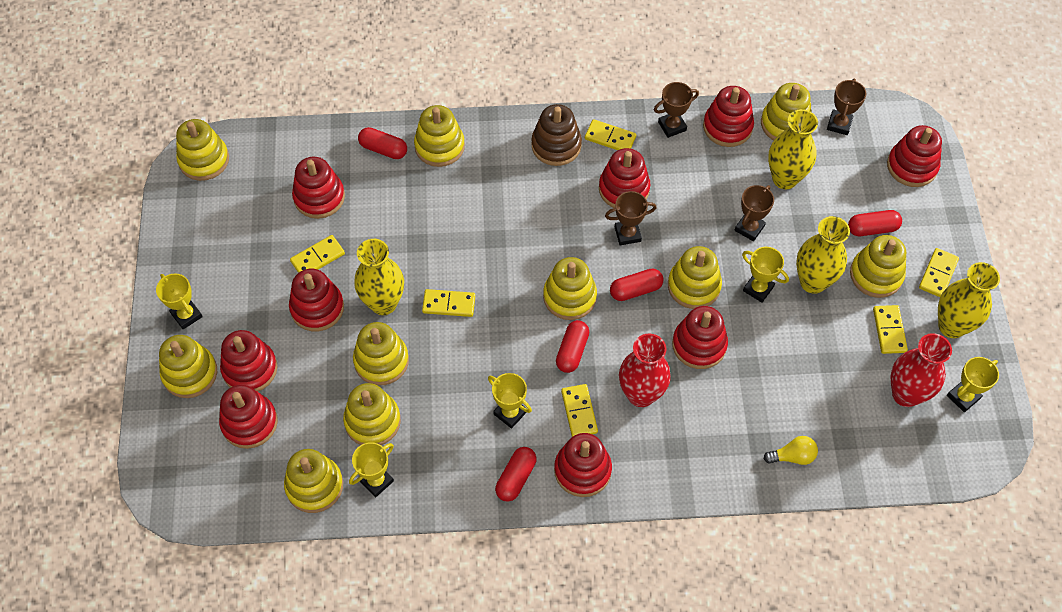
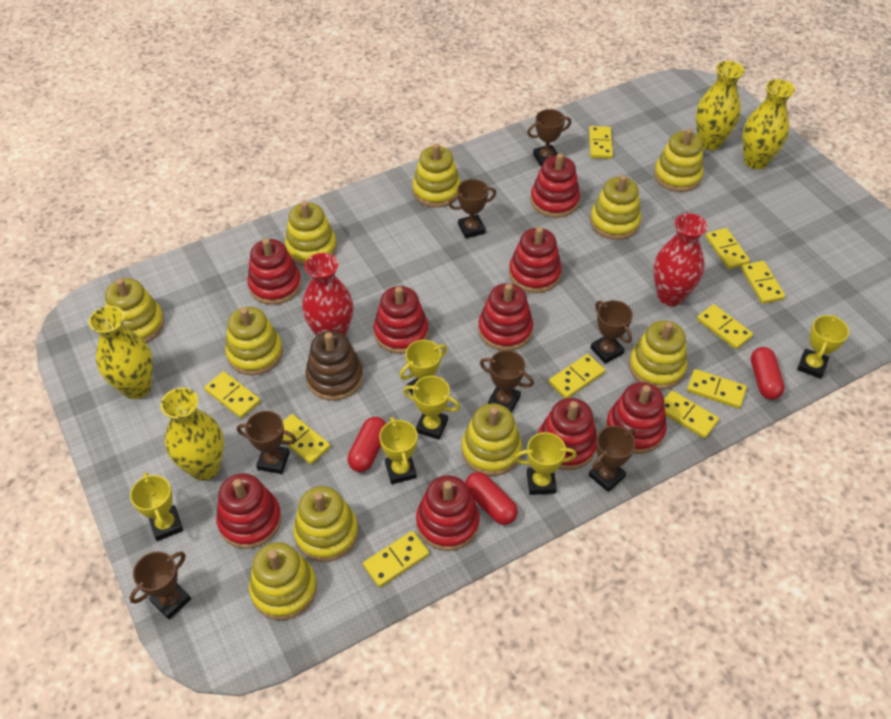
brown trophy: 4 -> 7
red capsule: 5 -> 3
yellow domino: 6 -> 10
yellow light bulb: 1 -> 0
yellow trophy: 5 -> 6

